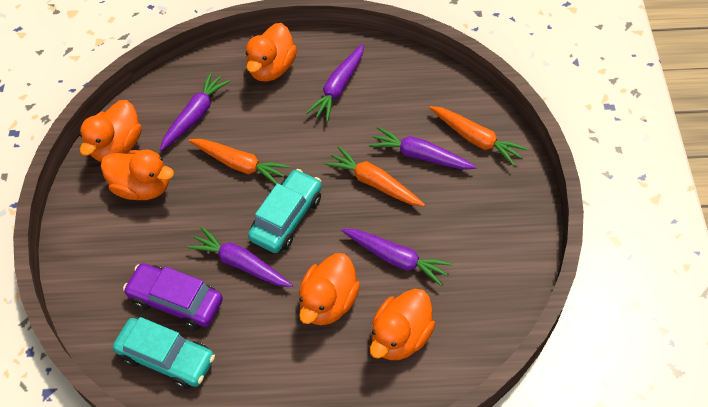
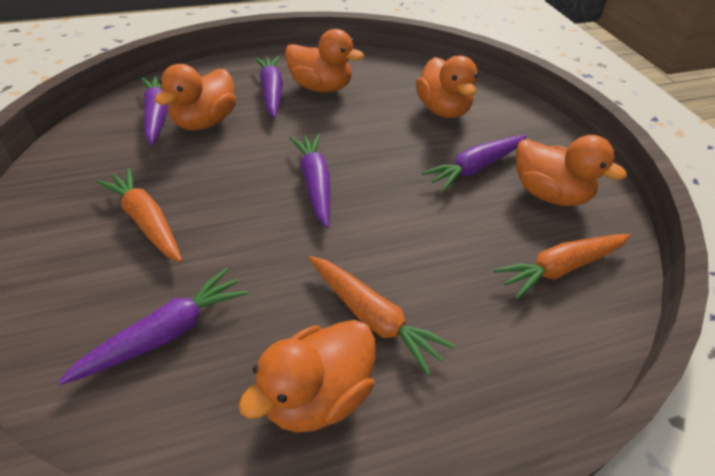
purple car: 1 -> 0
turquoise car: 2 -> 0

